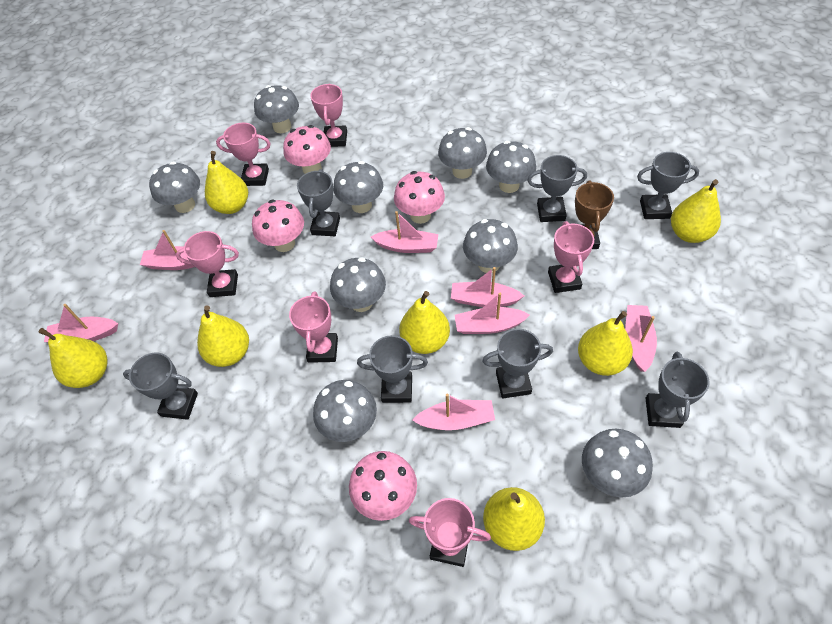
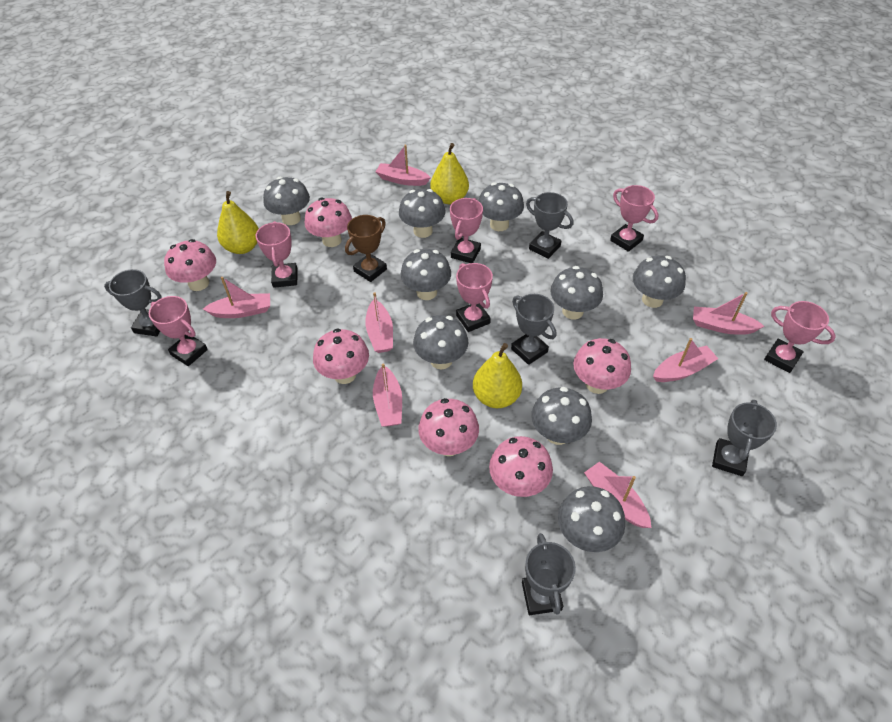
grey trophy: 7 -> 5
pink mushroom: 4 -> 6
yellow pear: 7 -> 3

